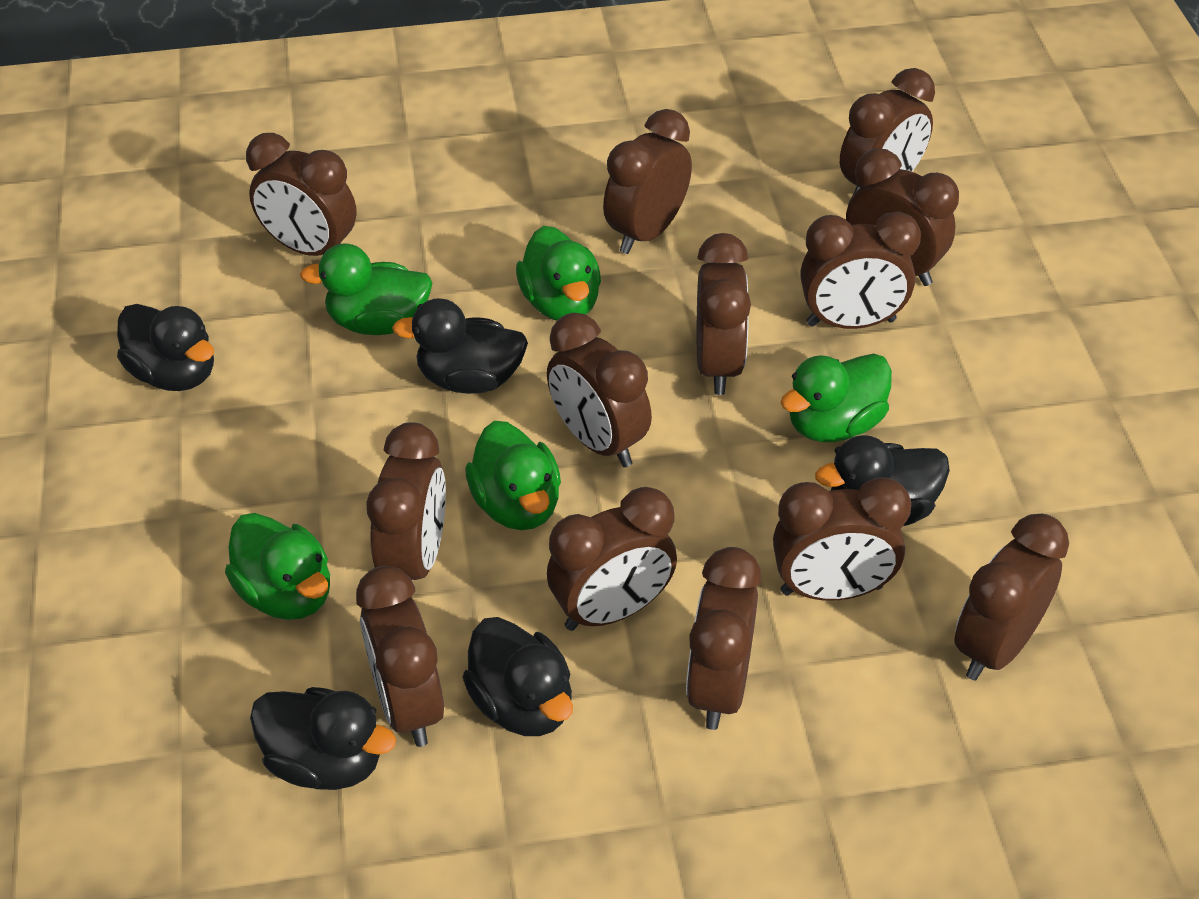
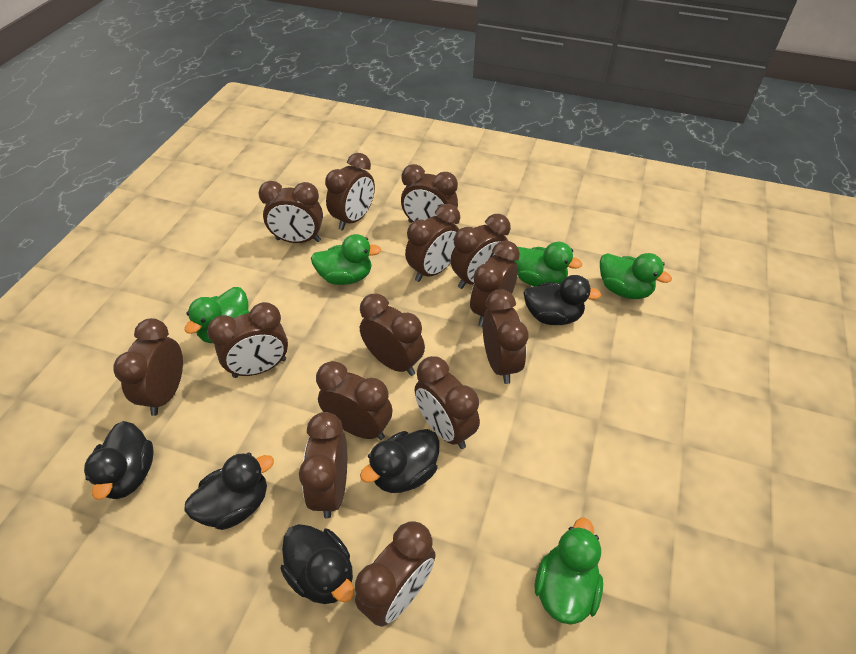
brown clock: 13 -> 14

